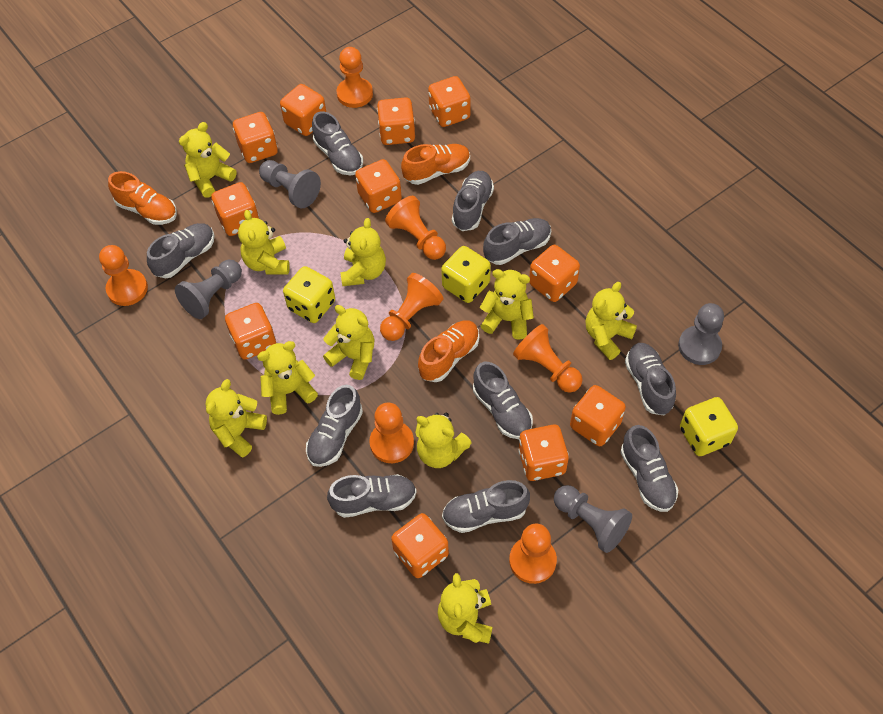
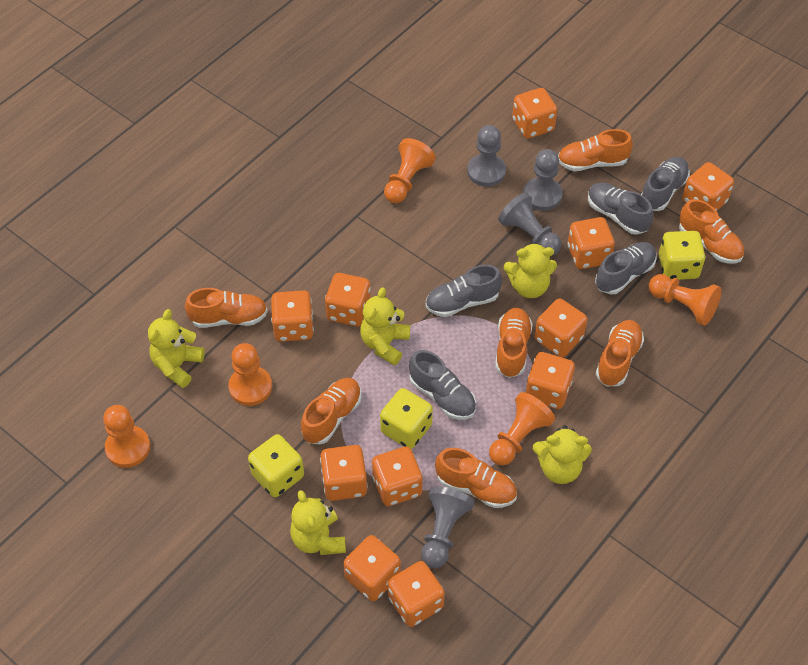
grey shoe: 10 -> 5
orange pawn: 7 -> 5
orange shoe: 3 -> 7
yellow teddy bear: 10 -> 5

